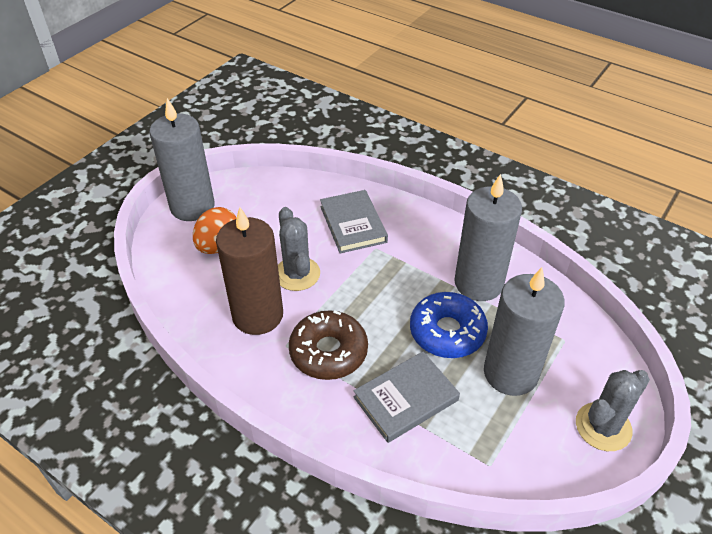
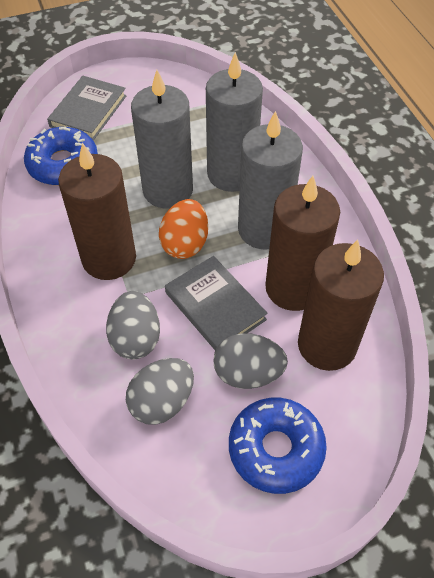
blue donut: 1 -> 2
brown candle: 1 -> 3
brown donut: 1 -> 0
grey cactus: 2 -> 0
grey egg: 0 -> 3

